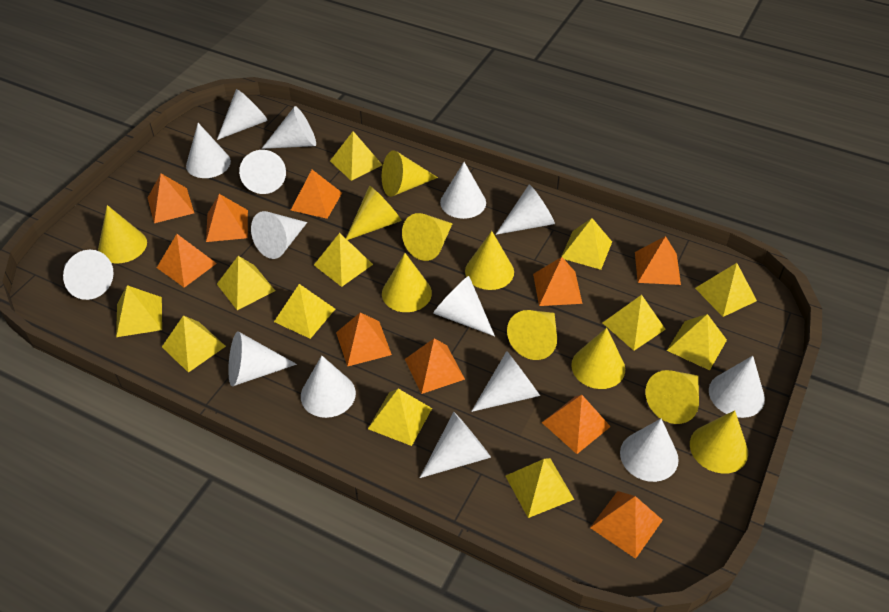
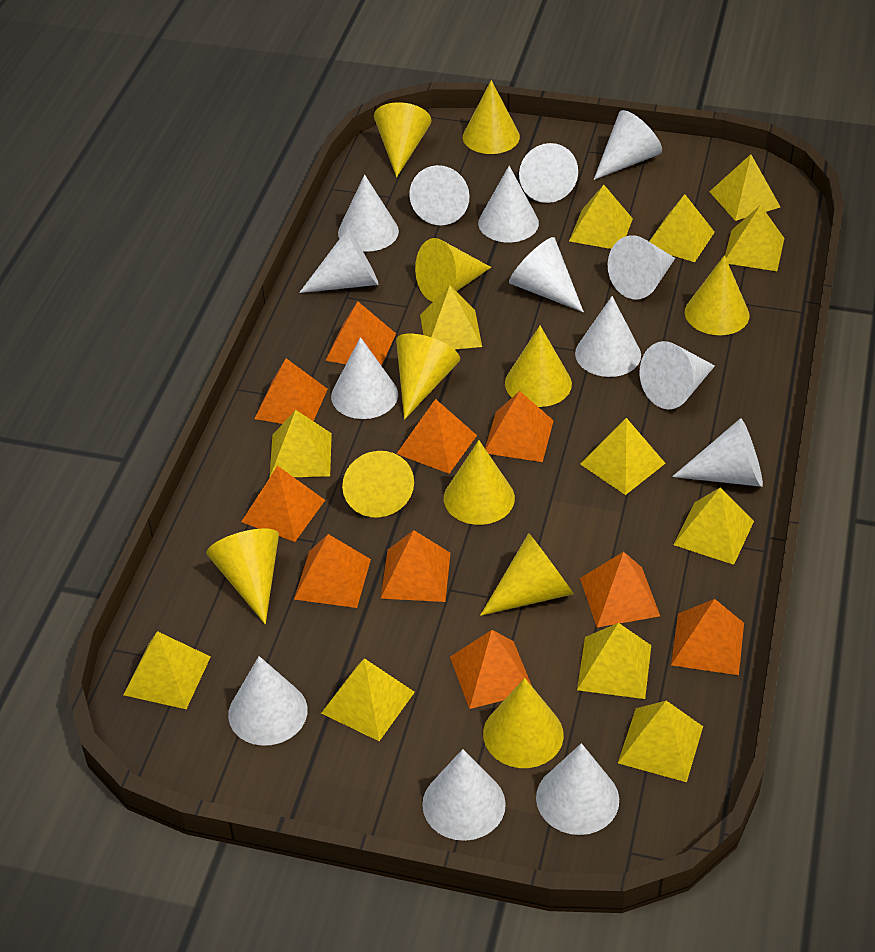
yellow cone: 10 -> 11

